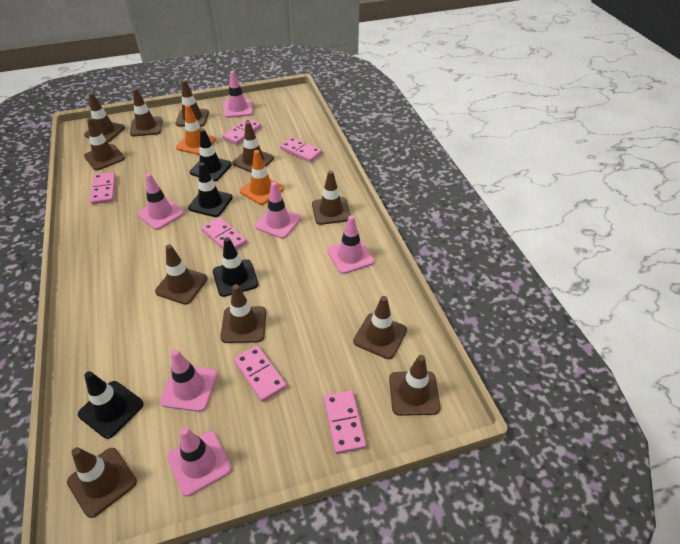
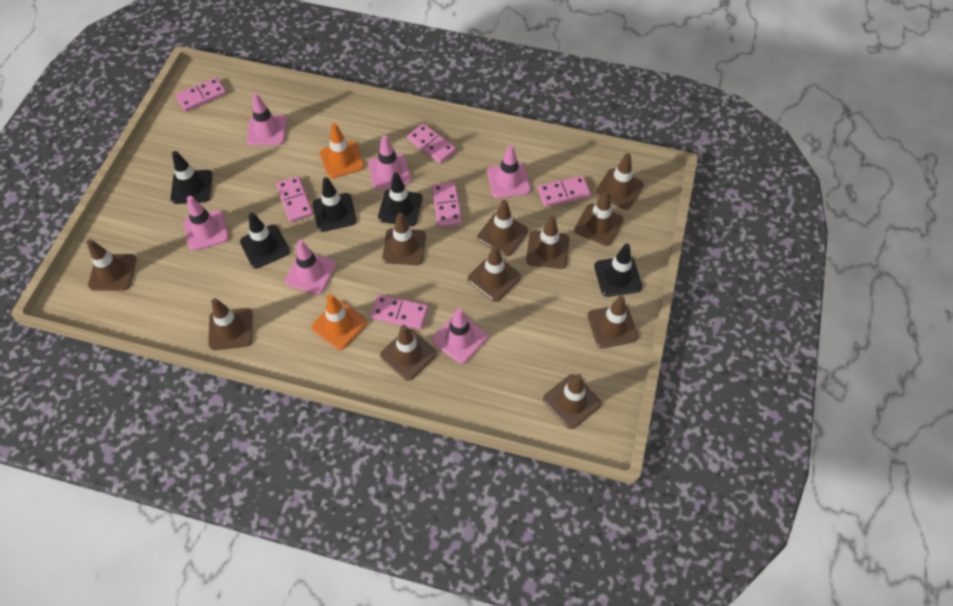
black traffic cone: 4 -> 5

